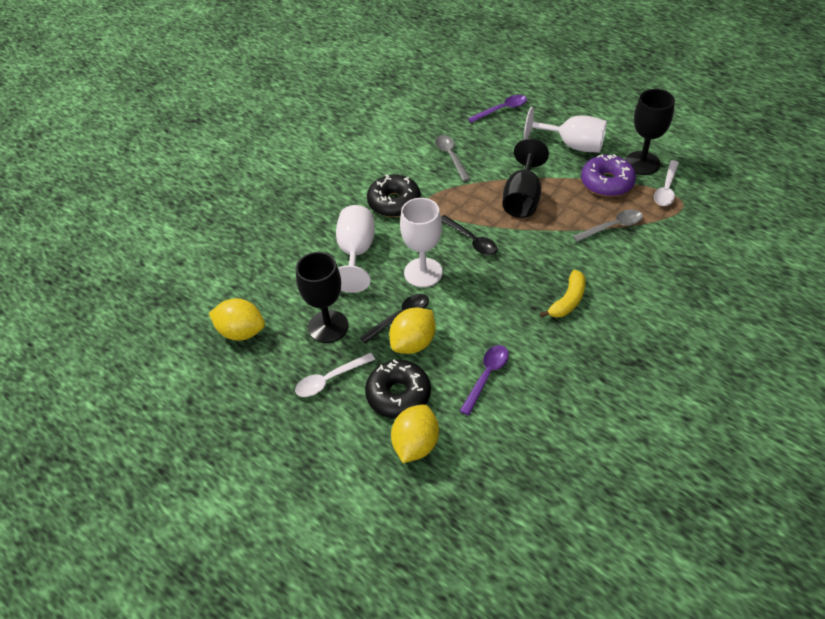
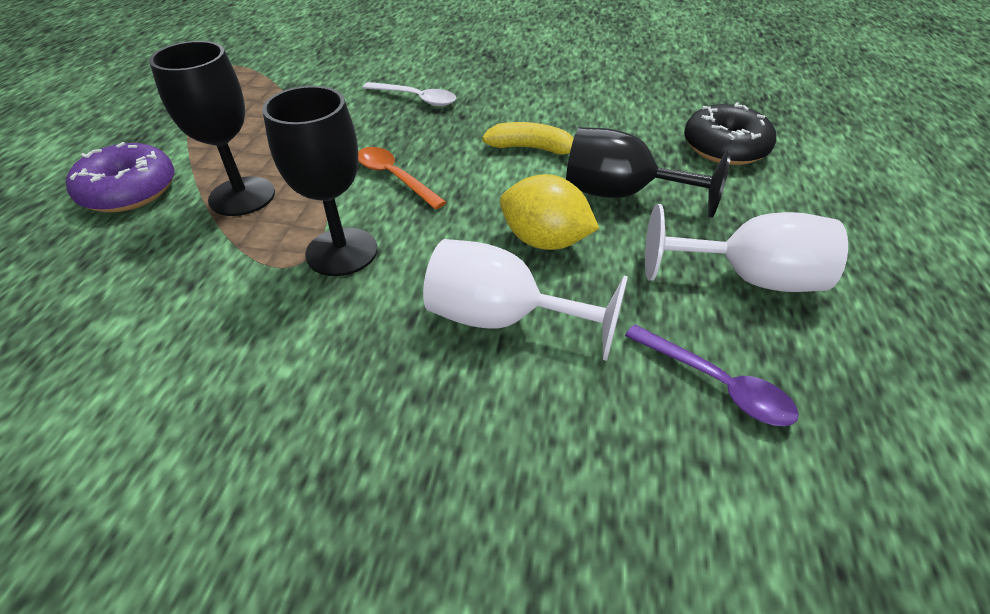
black donut: 2 -> 1
black spoon: 2 -> 0
grey spoon: 2 -> 0
orange spoon: 0 -> 1
purple spoon: 2 -> 1
white goblet: 3 -> 2
white spoon: 2 -> 1
yellow lemon: 3 -> 1

